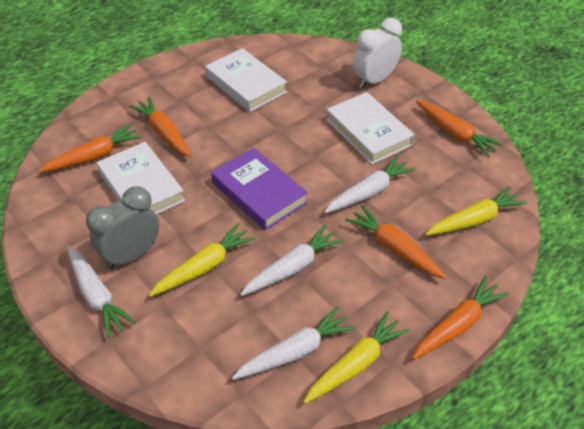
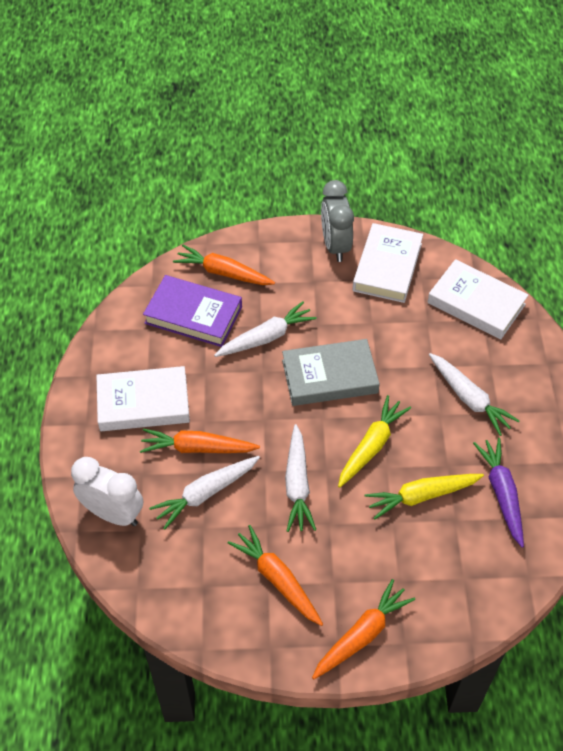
grey book: 0 -> 1
orange carrot: 5 -> 4
purple carrot: 0 -> 1
yellow carrot: 3 -> 2

